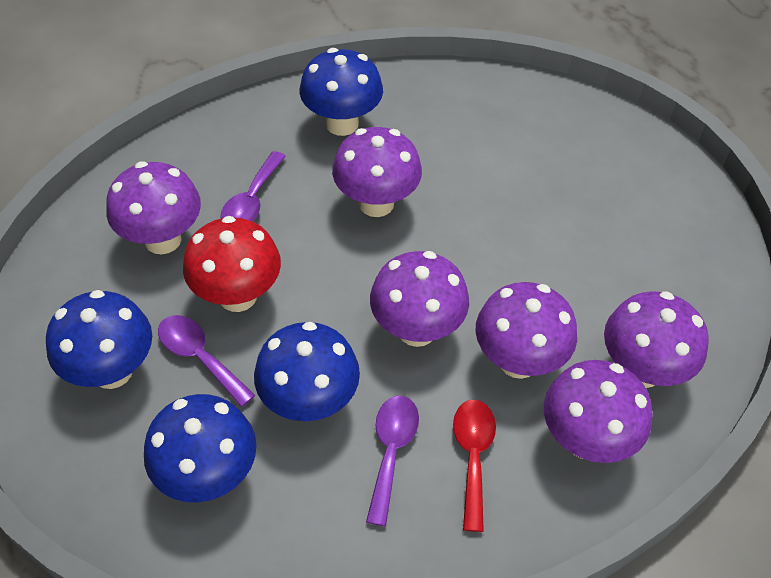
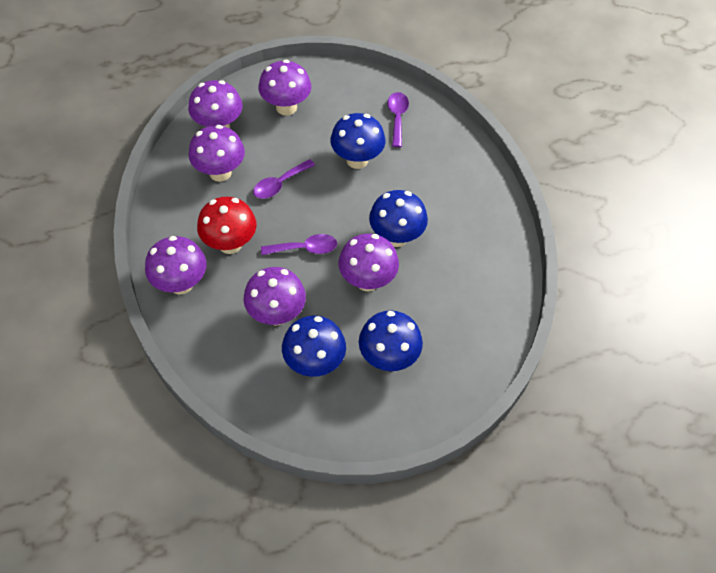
red spoon: 1 -> 0

